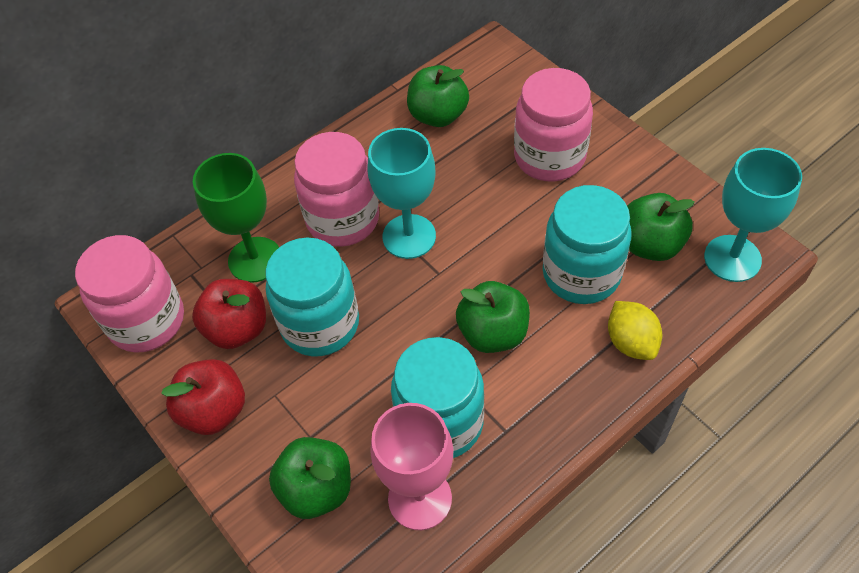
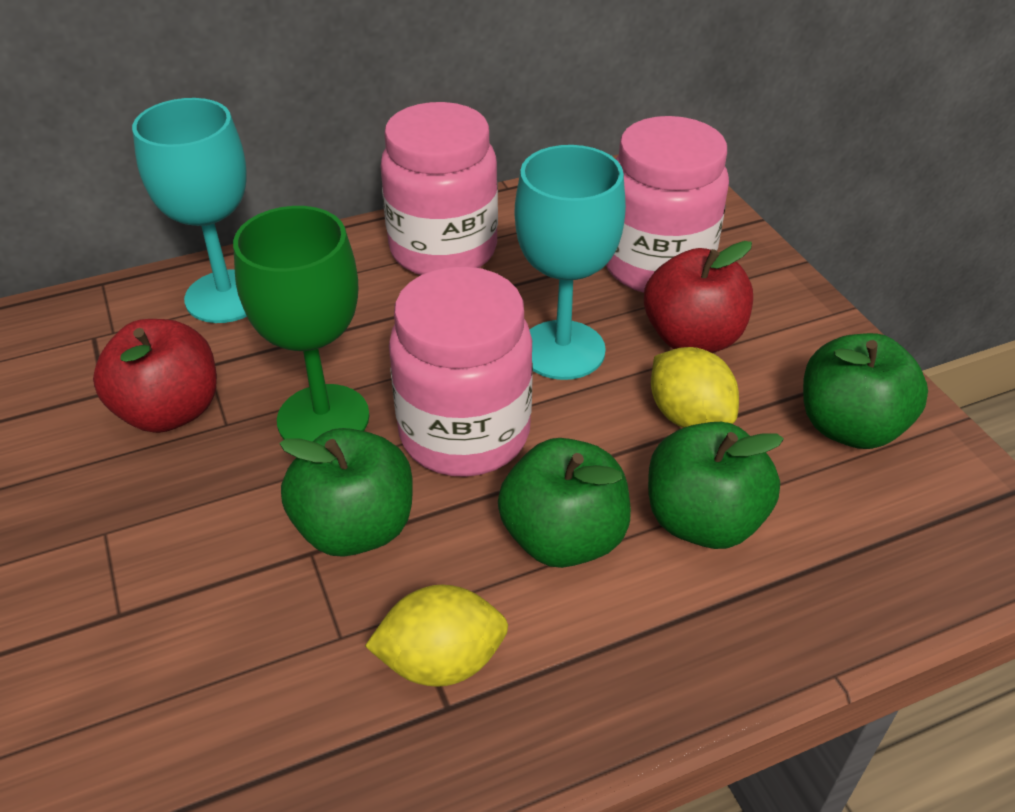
pink goblet: 1 -> 0
turquoise jar: 3 -> 0
yellow lemon: 1 -> 2

